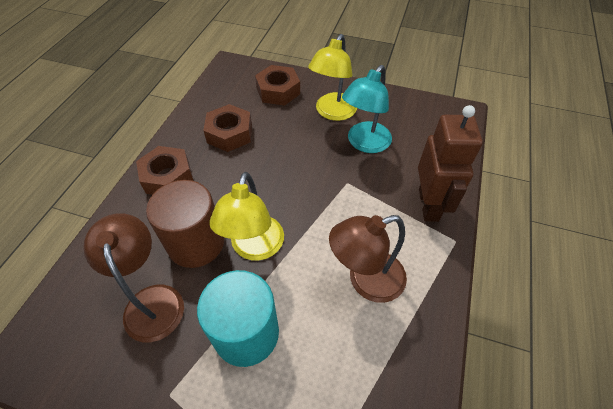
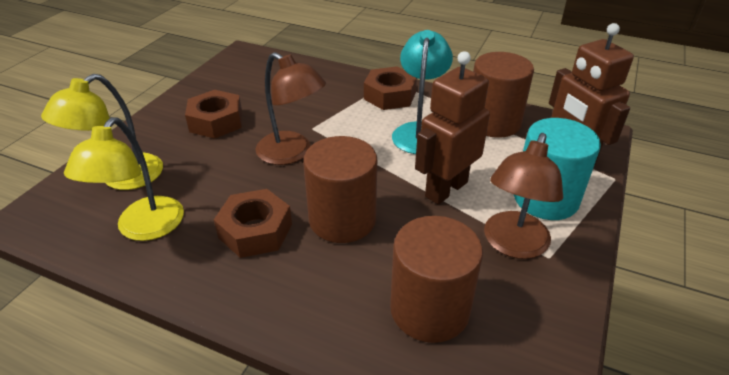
brown cylinder: 1 -> 3
brown robot: 1 -> 2

